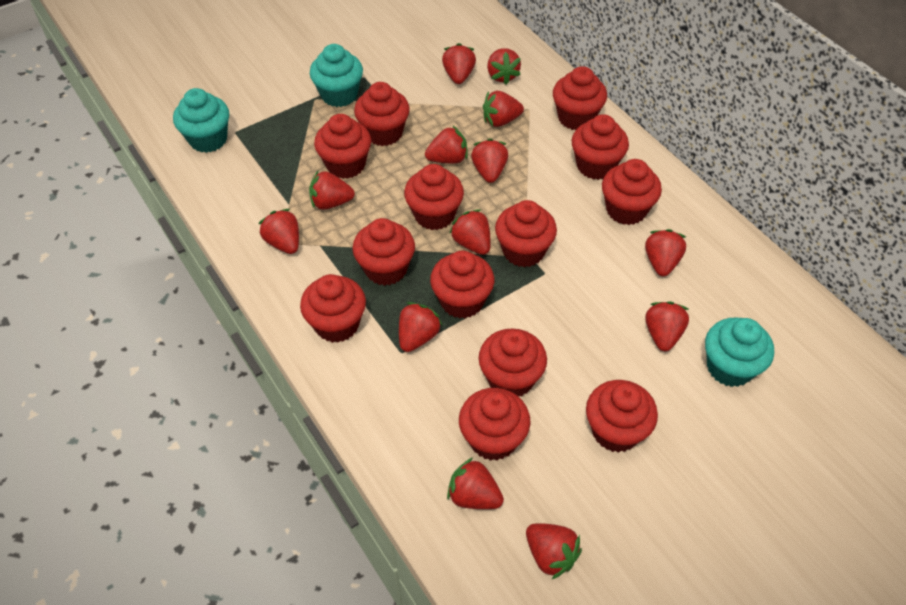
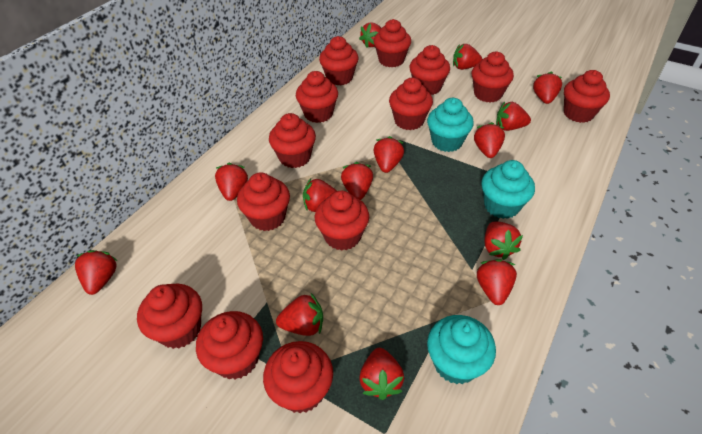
red strawberry: 13 -> 14

